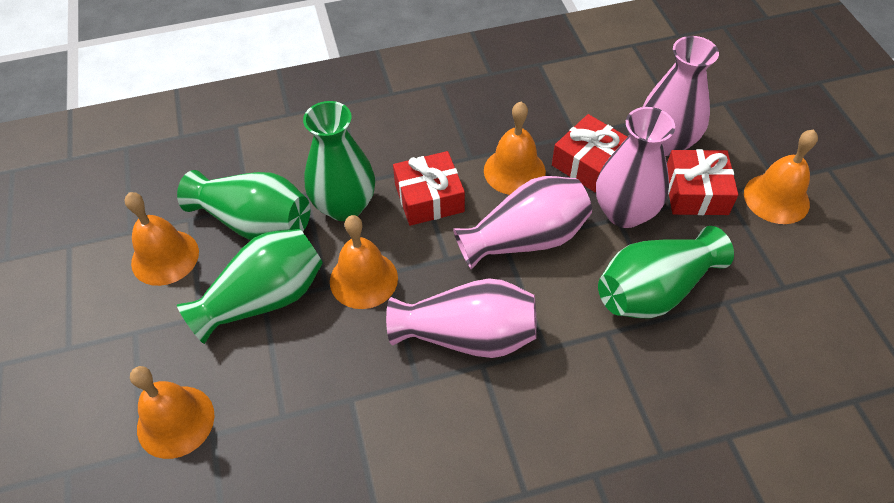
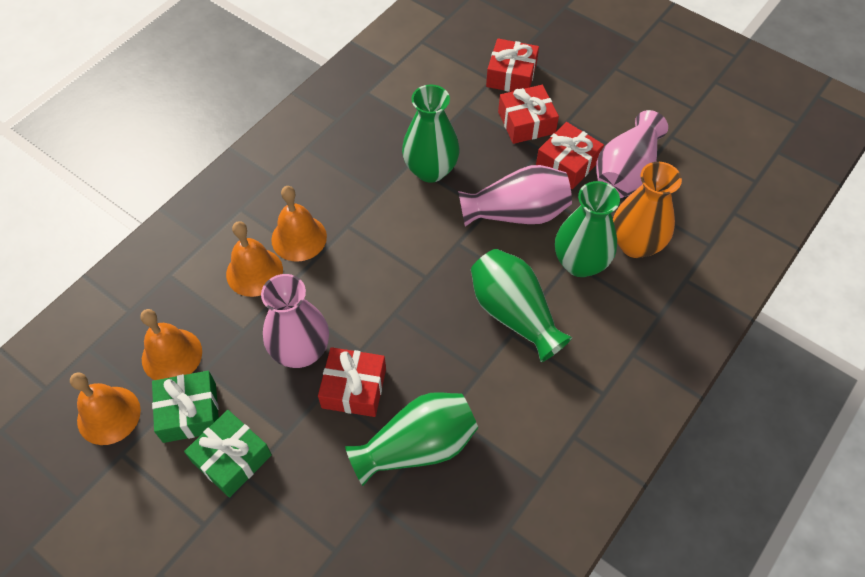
green gift: 0 -> 2
orange bell: 5 -> 4
orange vase: 0 -> 1
pink vase: 4 -> 3
red gift: 3 -> 4

